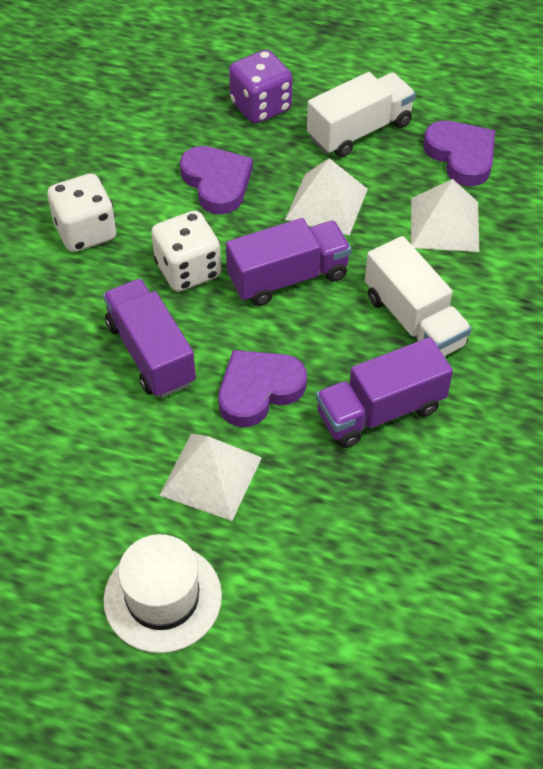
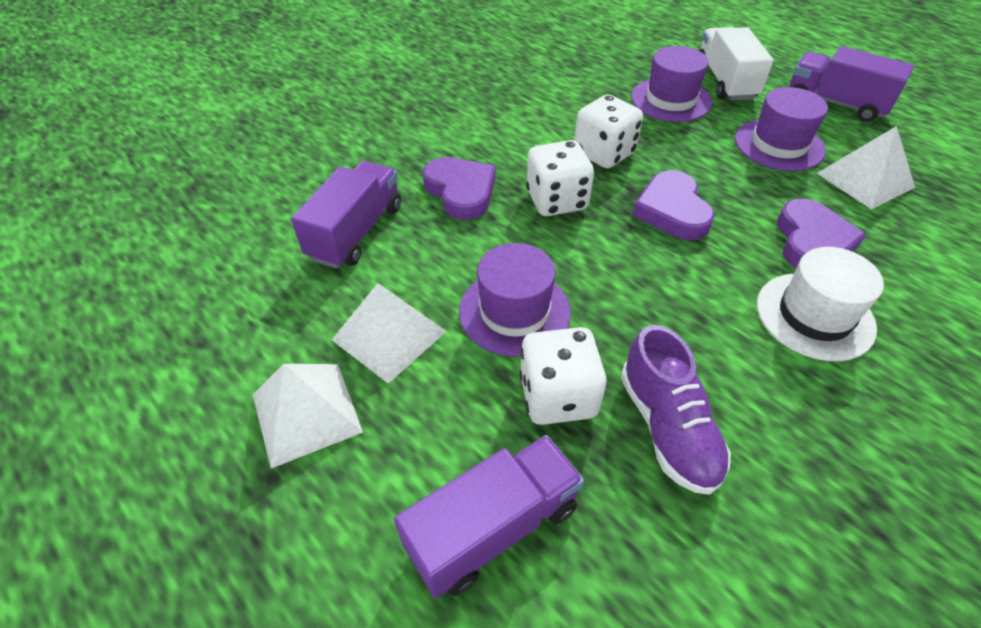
purple dice: 1 -> 0
purple hat: 0 -> 3
purple shoe: 0 -> 1
white dice: 2 -> 3
white truck: 2 -> 1

